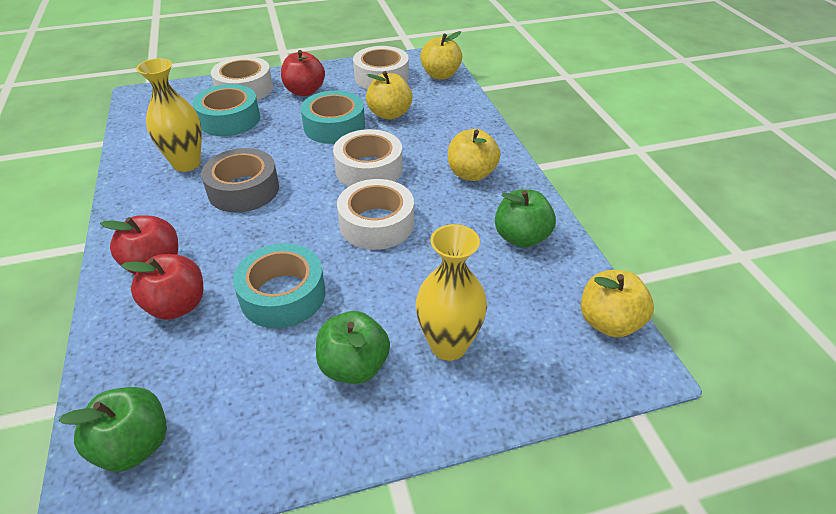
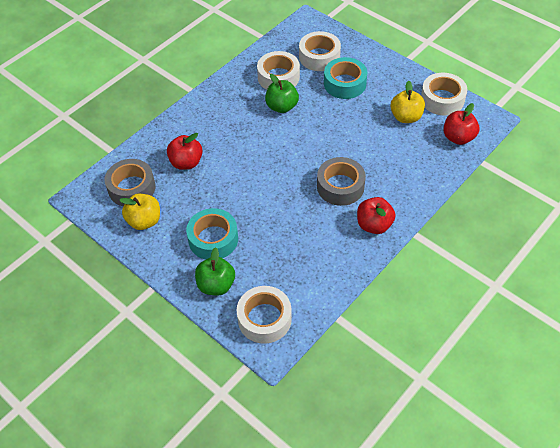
green apple: 3 -> 2
grey tape: 1 -> 2
turquoise tape: 3 -> 2
yellow apple: 4 -> 2
yellow vase: 2 -> 0

